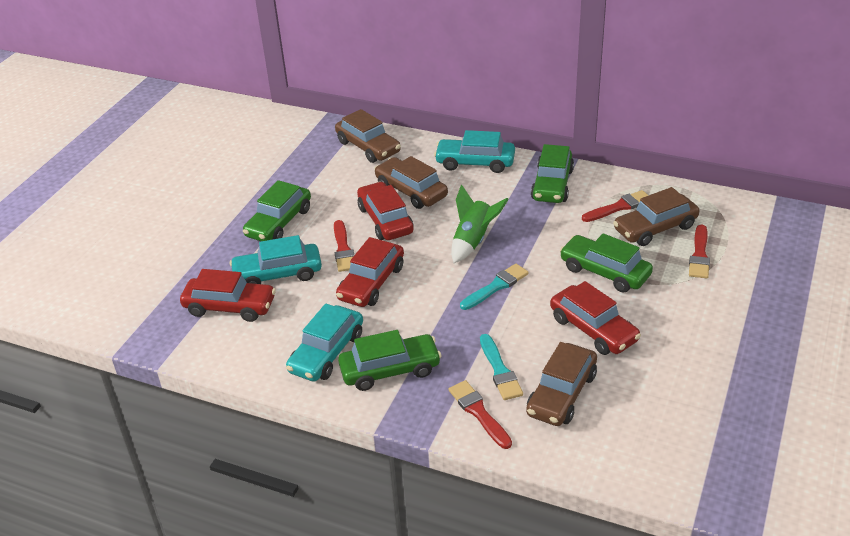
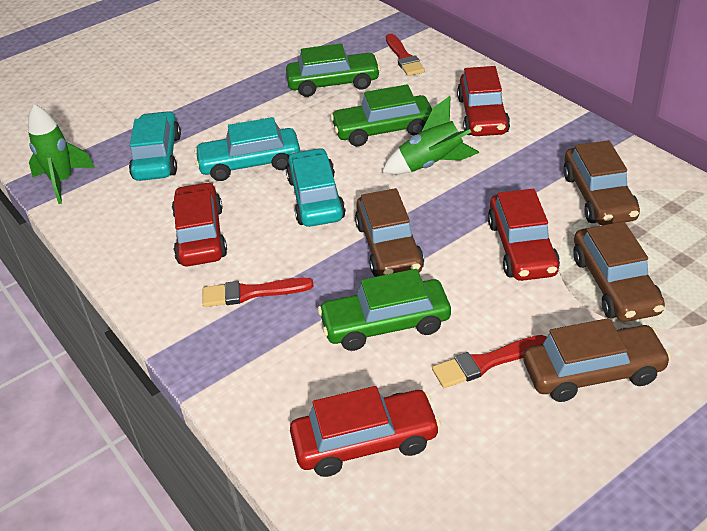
green car: 4 -> 3
green rocket: 1 -> 2
red brush: 4 -> 3
turquoise brush: 2 -> 0

